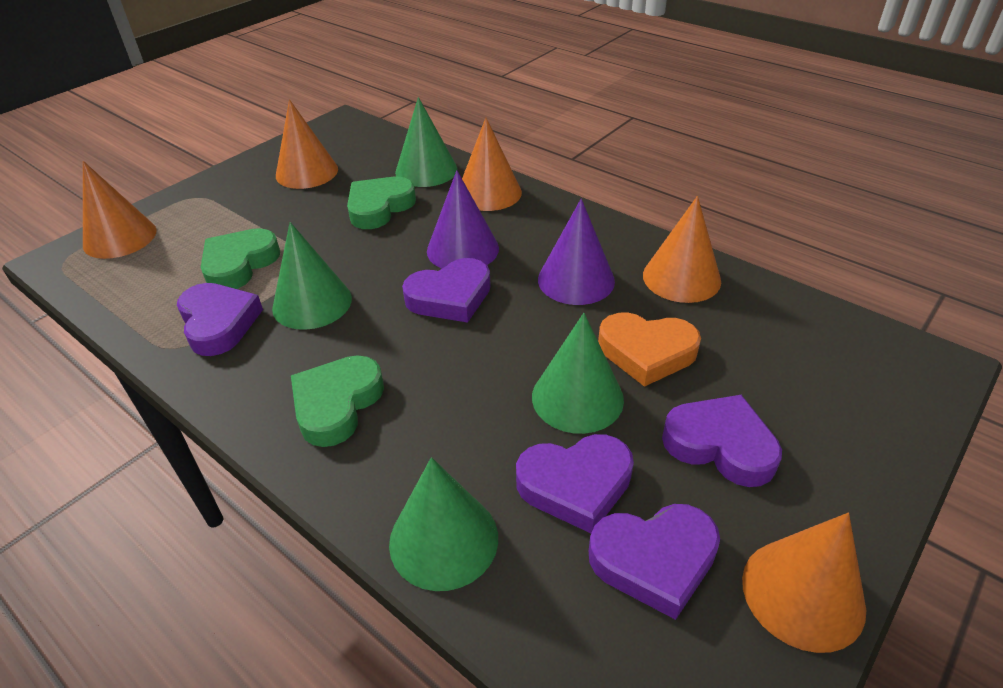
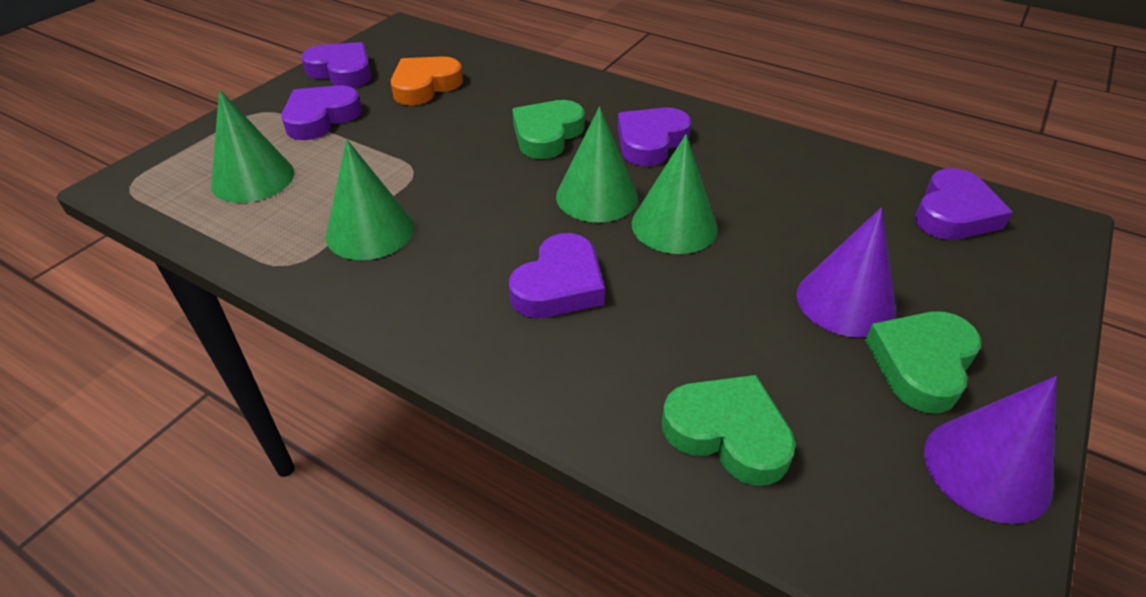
orange cone: 5 -> 0

